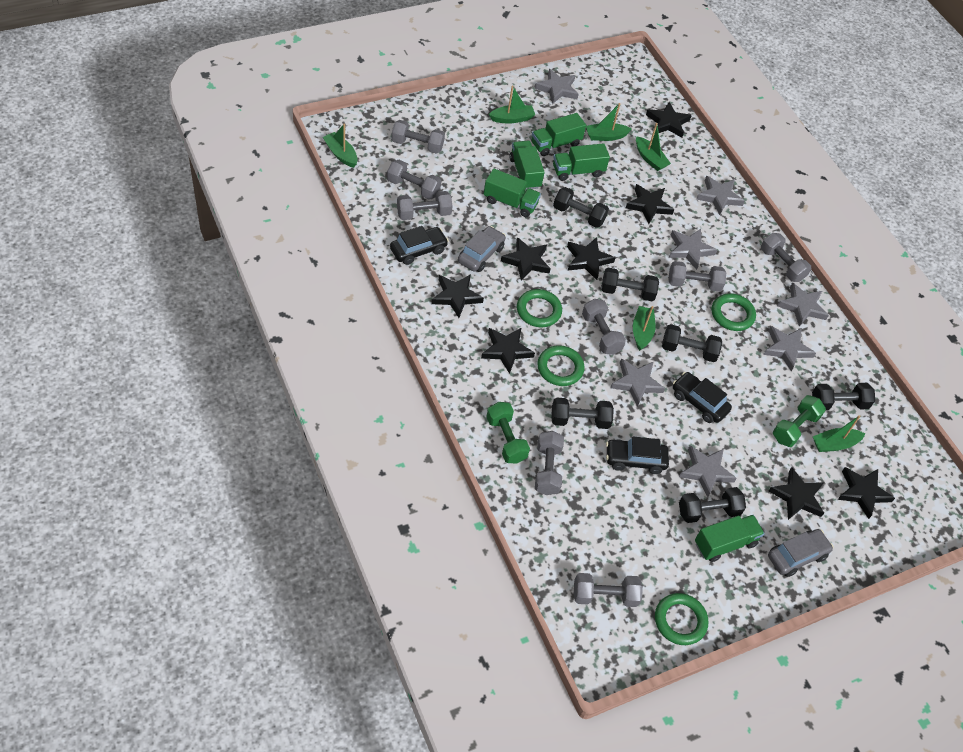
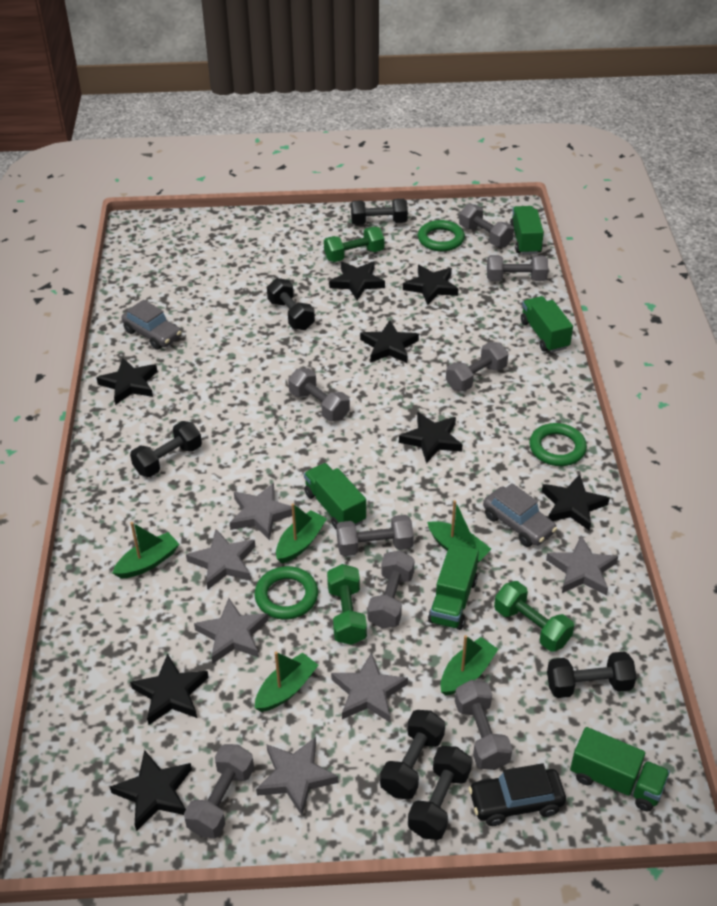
black car: 3 -> 1
green boat: 6 -> 5
green dumbbell: 2 -> 3
green ring: 4 -> 3
grey star: 7 -> 6

